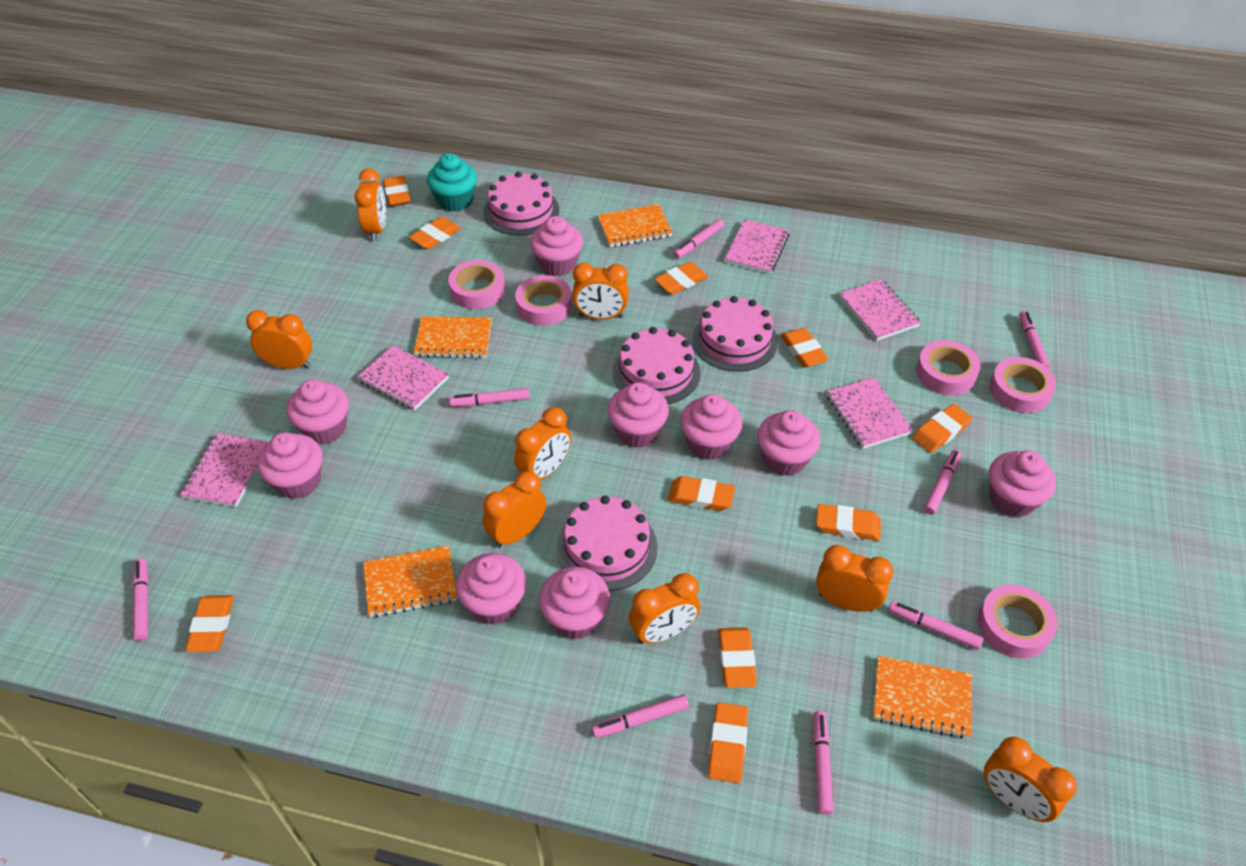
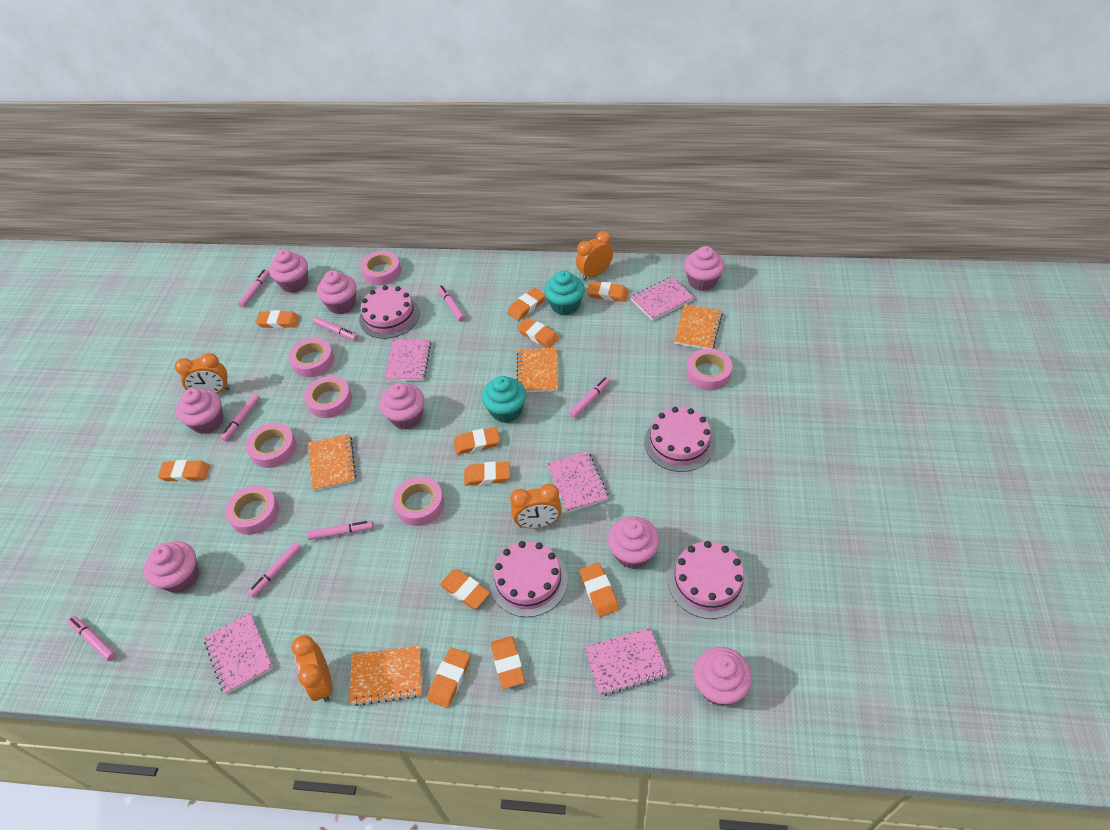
orange clock: 8 -> 4
orange eraser: 10 -> 11
pink cupcake: 9 -> 8
pink tape: 5 -> 7
turquoise cupcake: 1 -> 2

